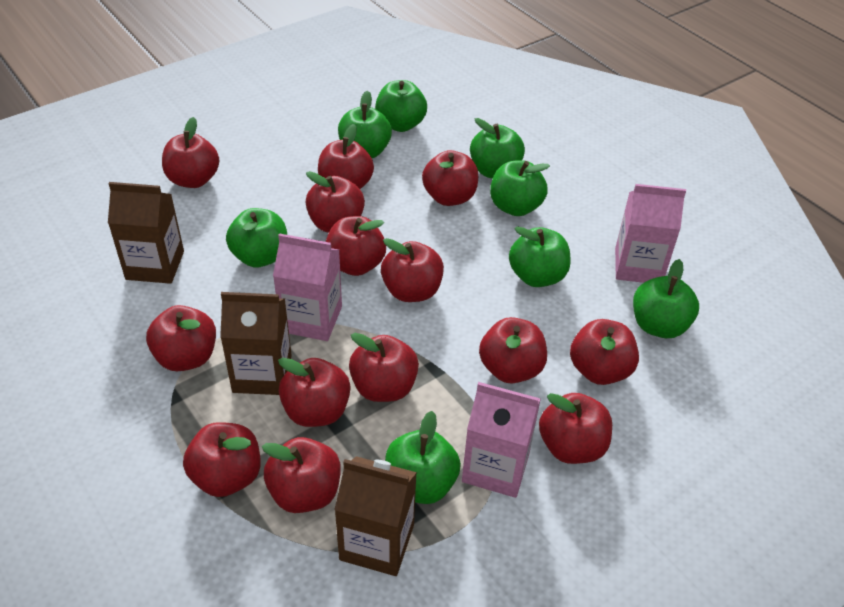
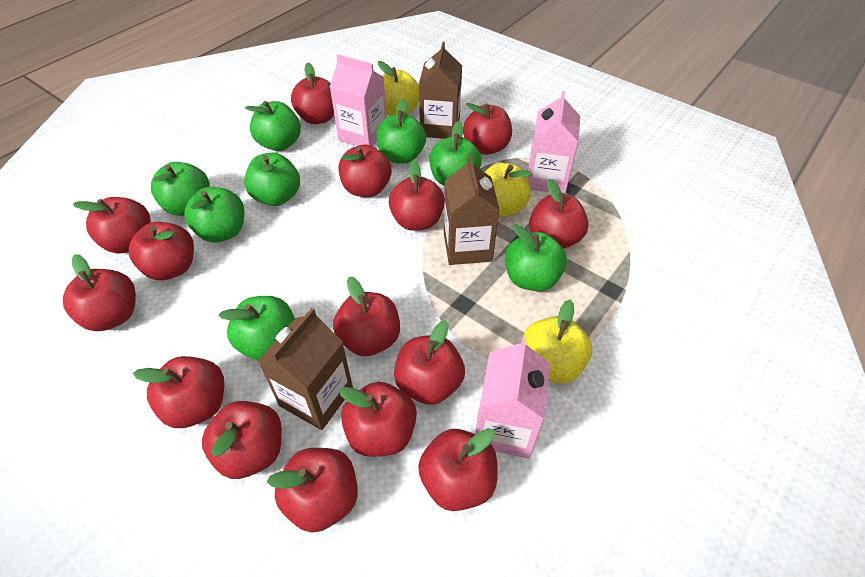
red apple: 14 -> 15
yellow apple: 0 -> 3

